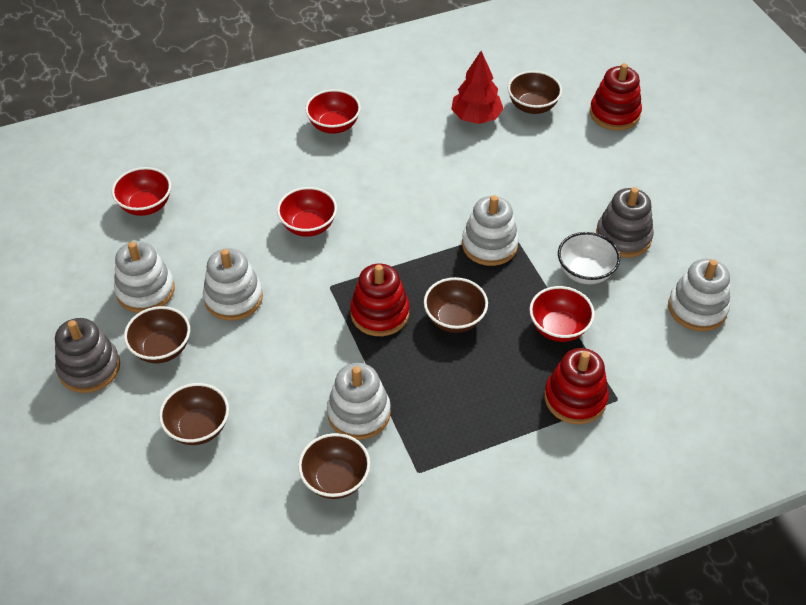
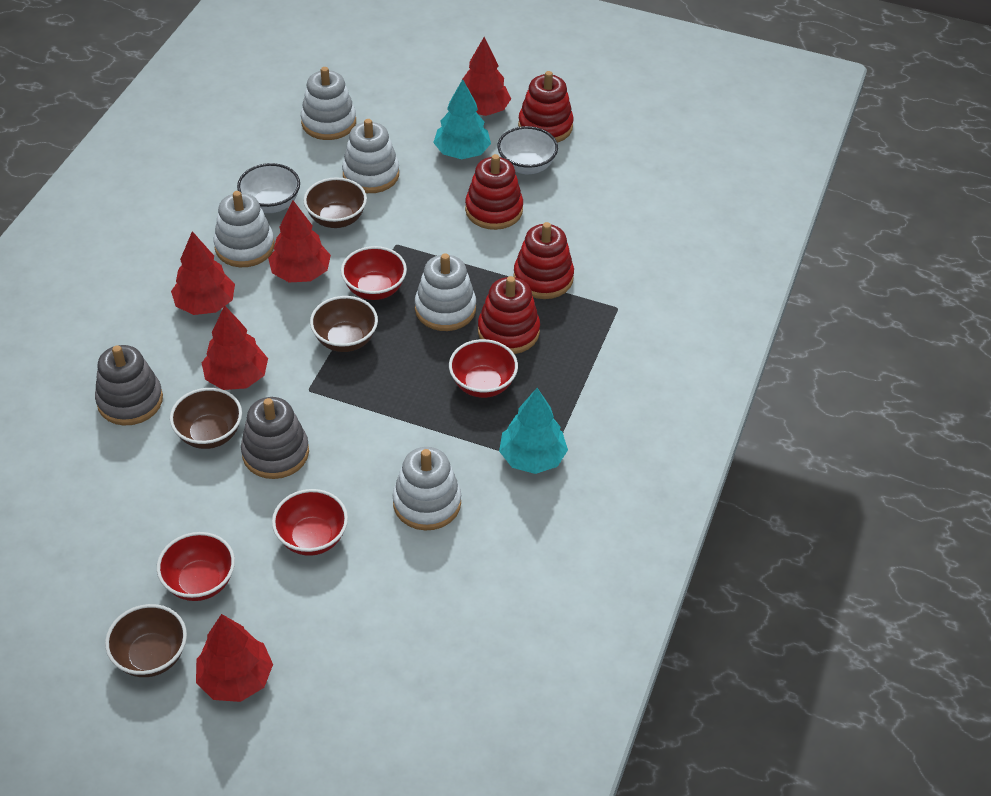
brown bowl: 5 -> 4
red stacking toy: 3 -> 4
red tree: 1 -> 5
turquoise tree: 0 -> 2
white bowl: 1 -> 2

